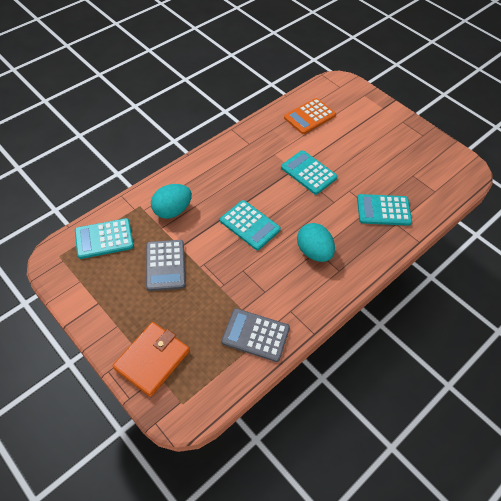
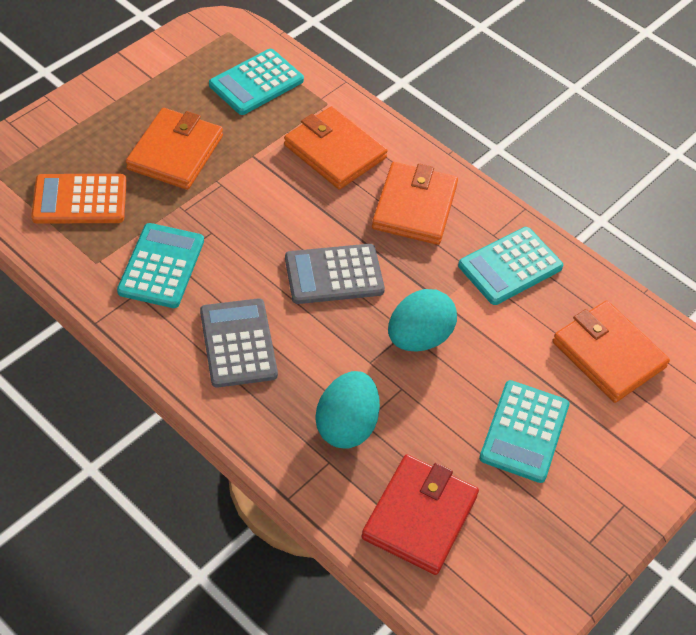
orange wallet: 1 -> 4
red wallet: 0 -> 1

